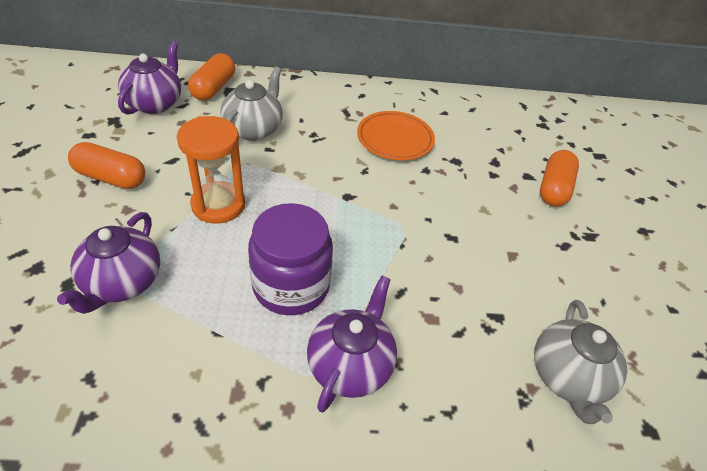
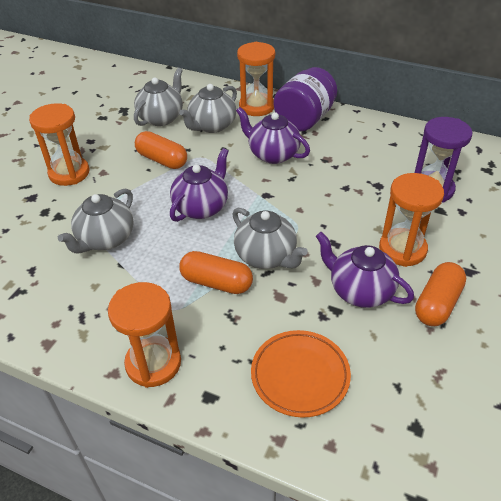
grey teapot: 2 -> 4
orange hourglass: 1 -> 4
purple hourglass: 0 -> 1

